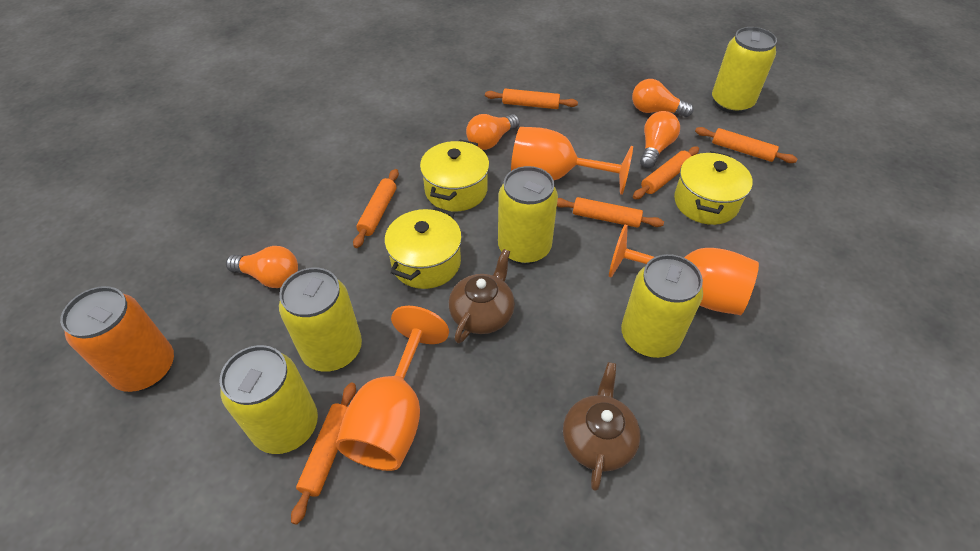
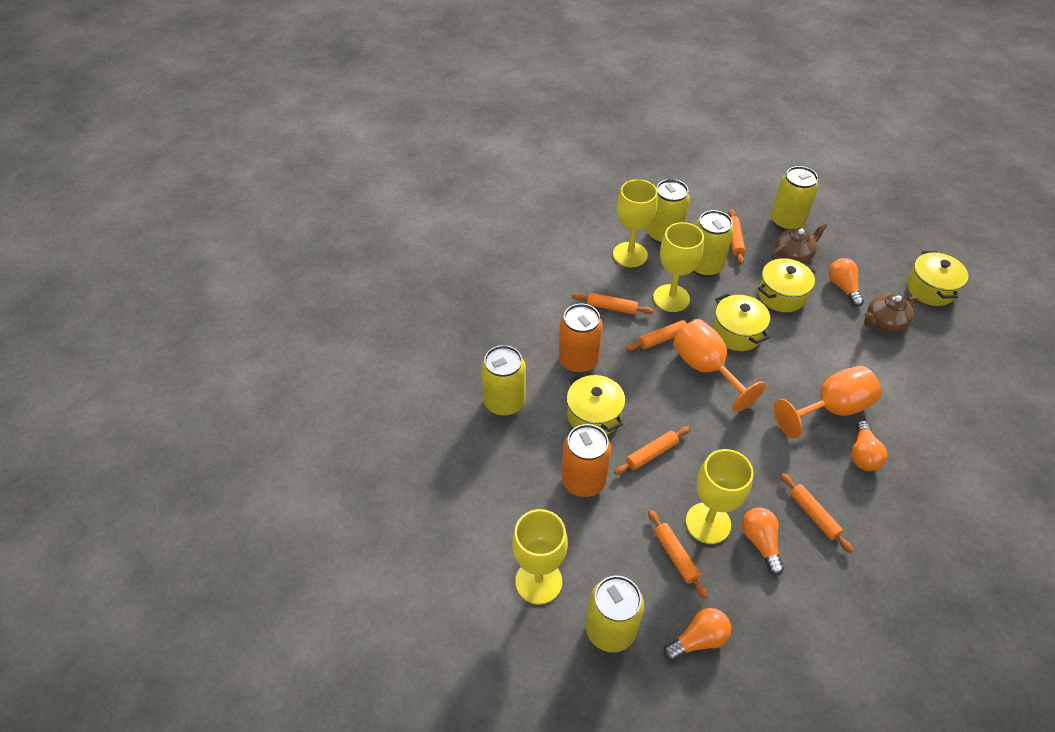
orange can: 1 -> 2
orange goblet: 3 -> 2
yellow goblet: 0 -> 4
yellow pot: 3 -> 4

